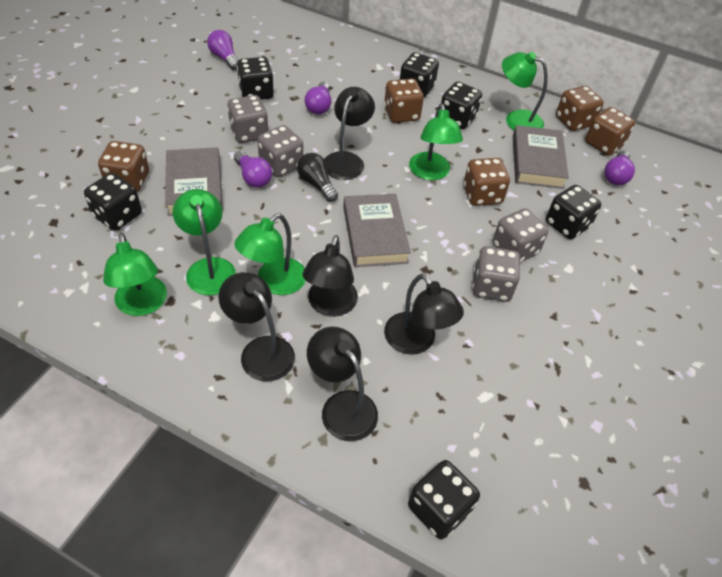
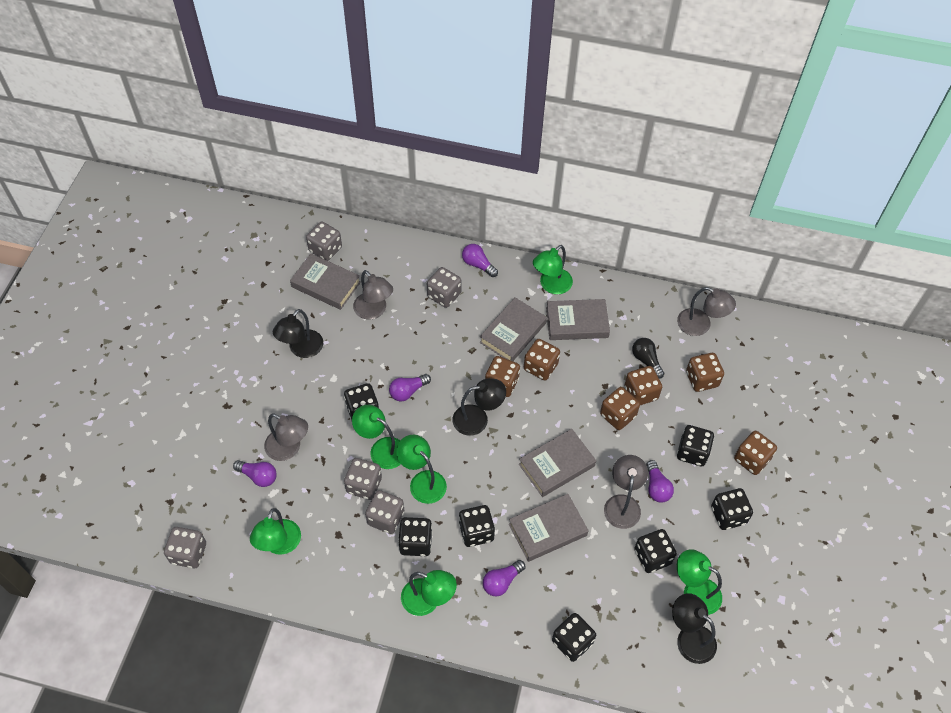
black dice: 6 -> 7
black lamp: 5 -> 3
brown dice: 5 -> 6
green lamp: 5 -> 6
grey book: 3 -> 5
grey dice: 4 -> 5
grey lamp: 0 -> 4
purple light bulb: 4 -> 5

